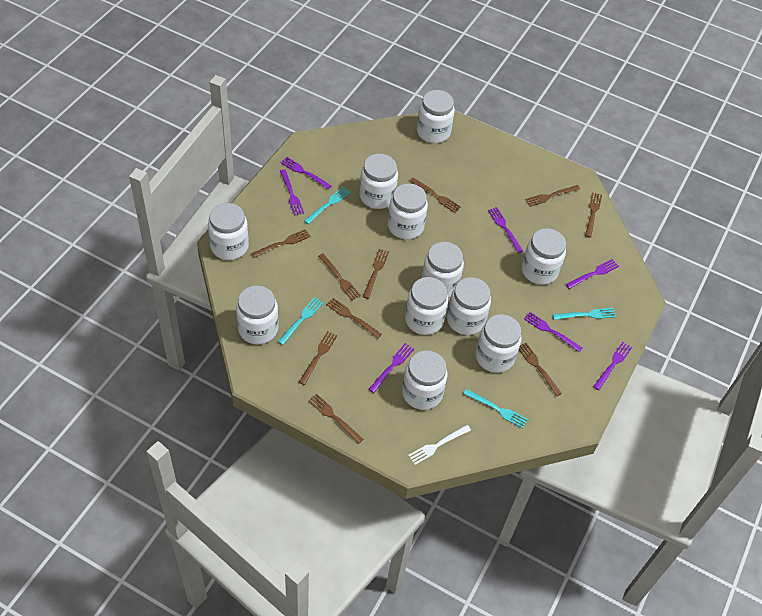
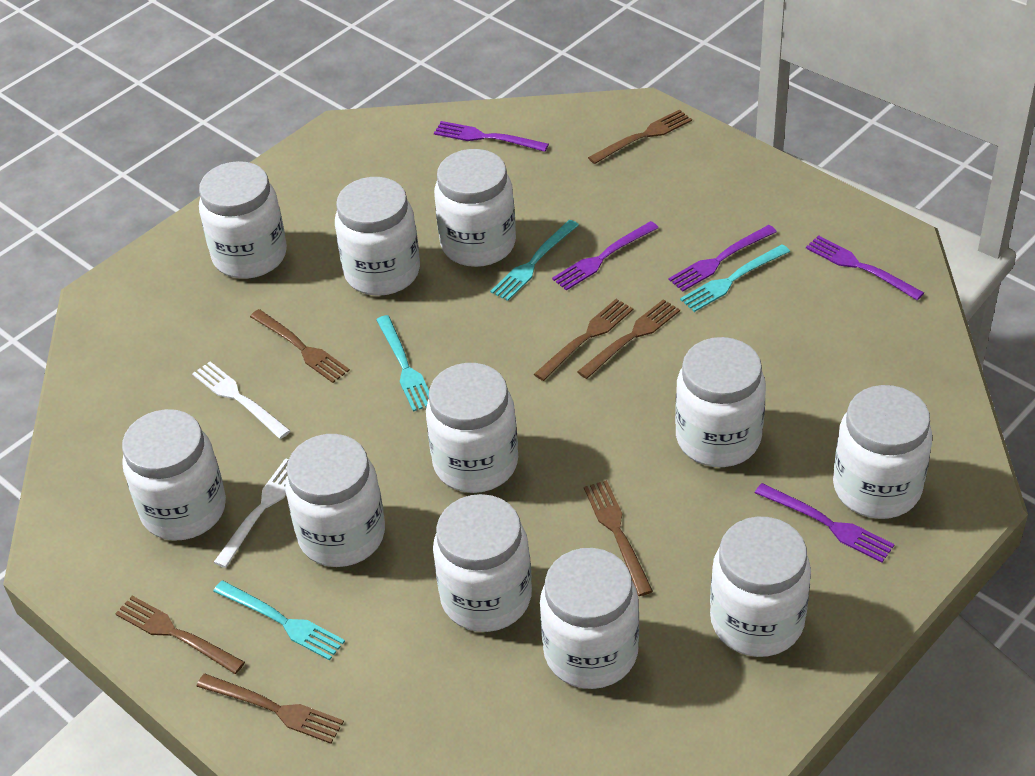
brown fork: 10 -> 7
purple fork: 7 -> 5
white fork: 1 -> 2

